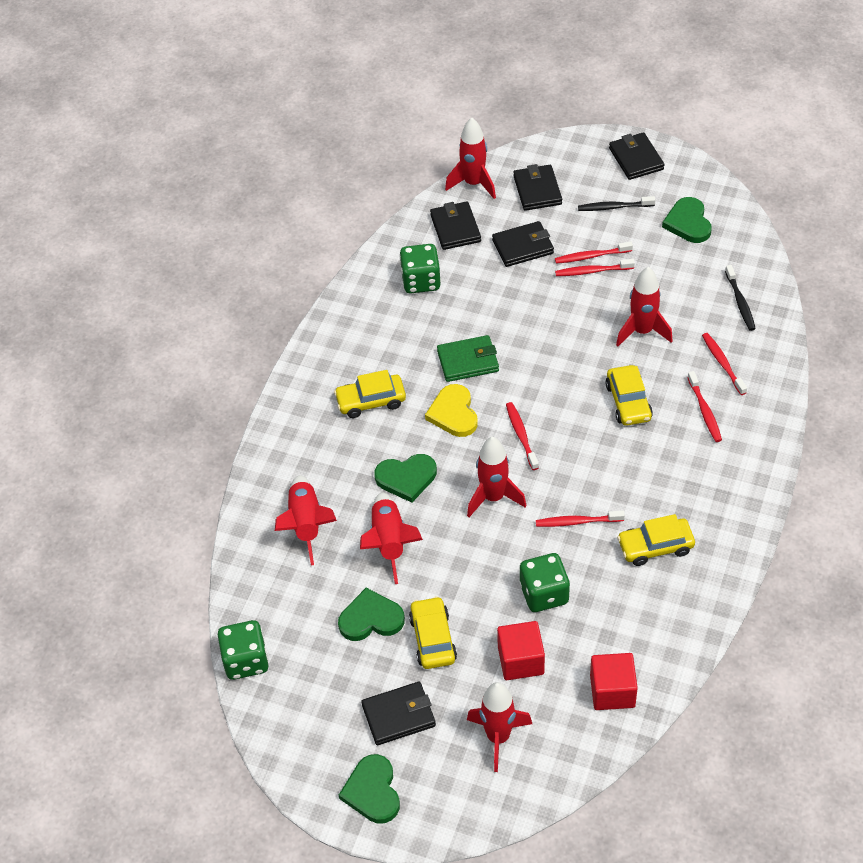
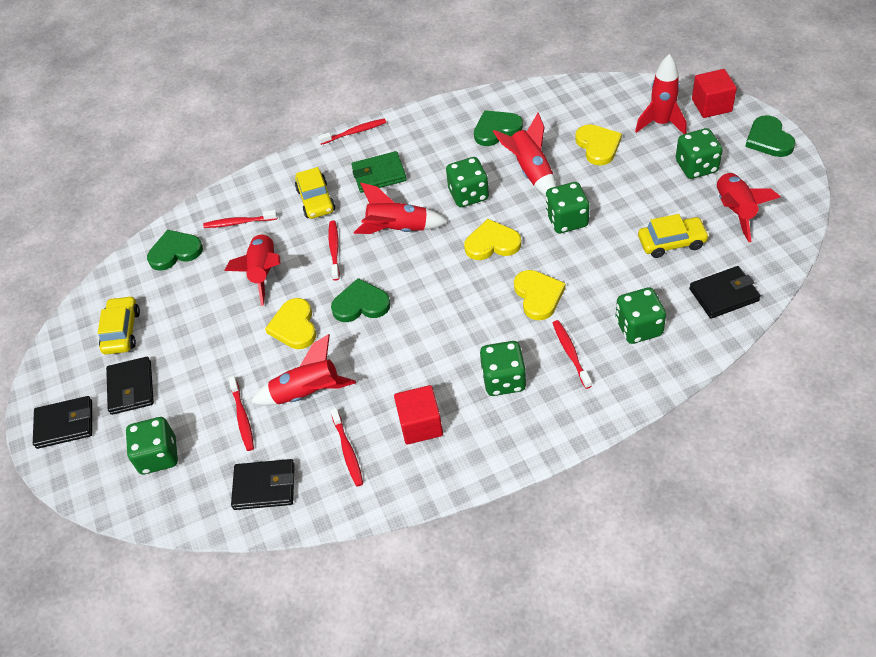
black toothbrush: 2 -> 0
black wallet: 5 -> 4
green dice: 3 -> 6
yellow car: 4 -> 3
yellow heart: 1 -> 4

